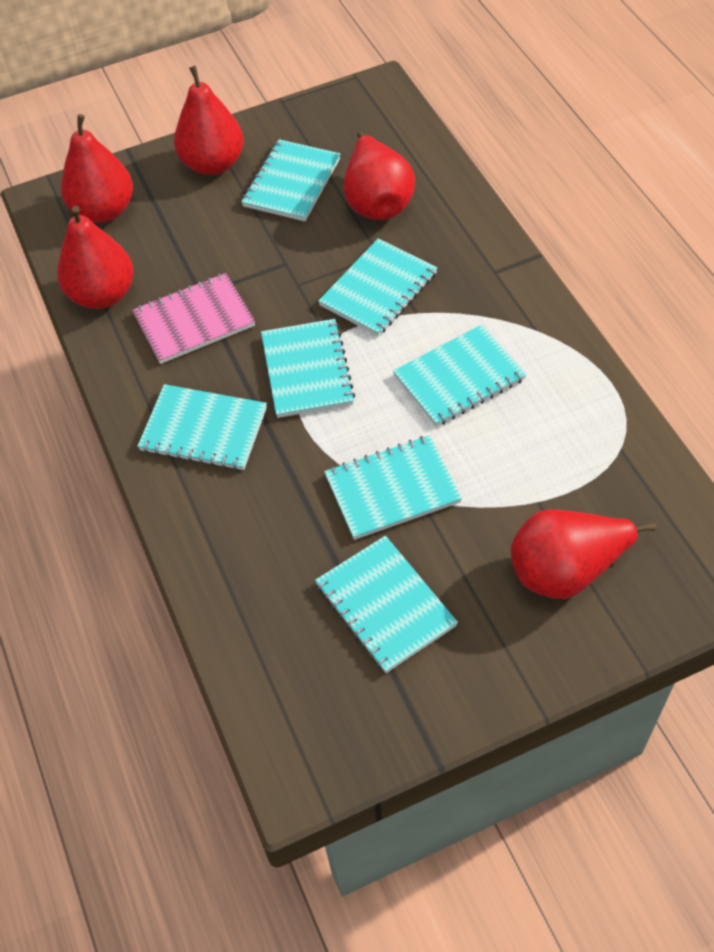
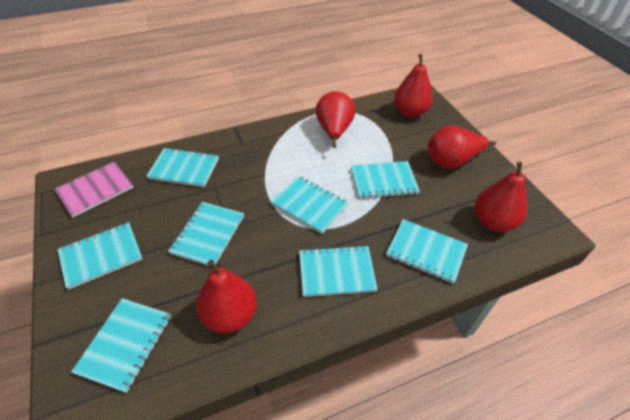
turquoise notebook: 7 -> 8

